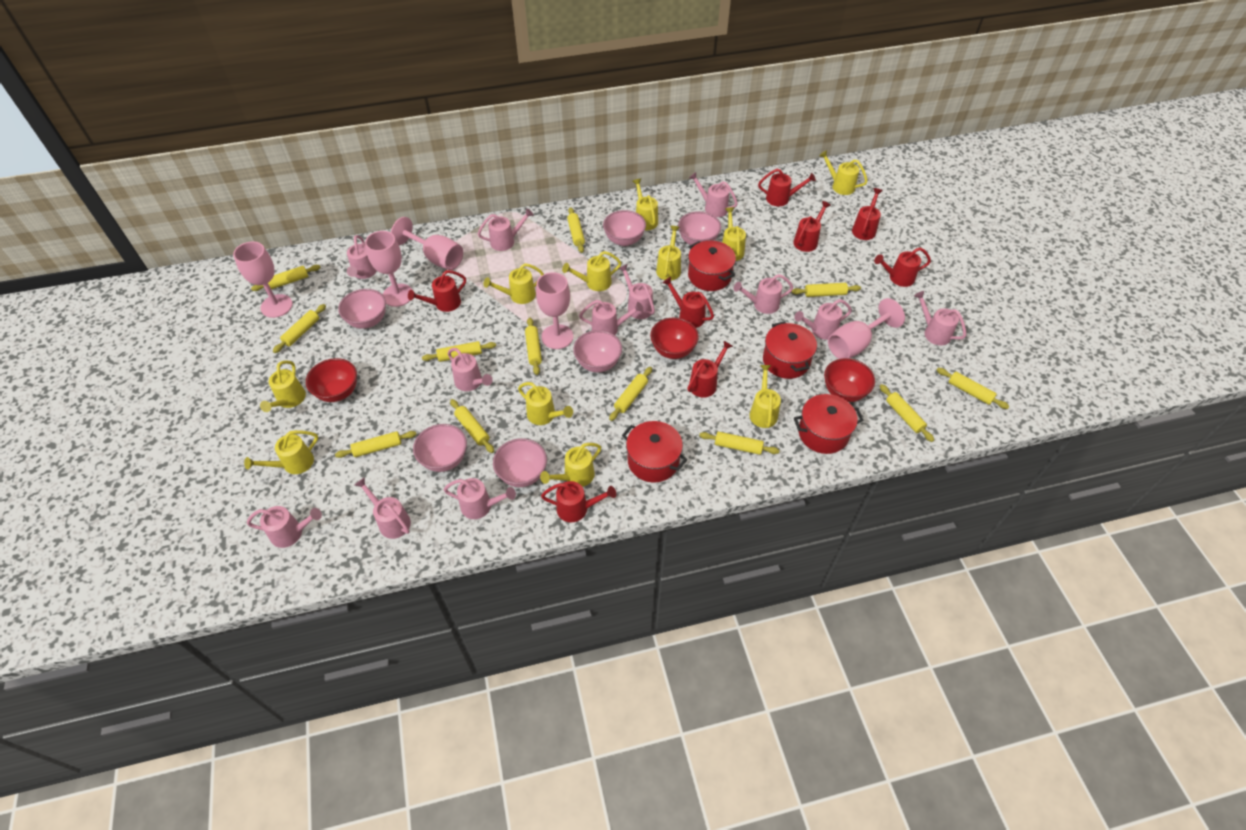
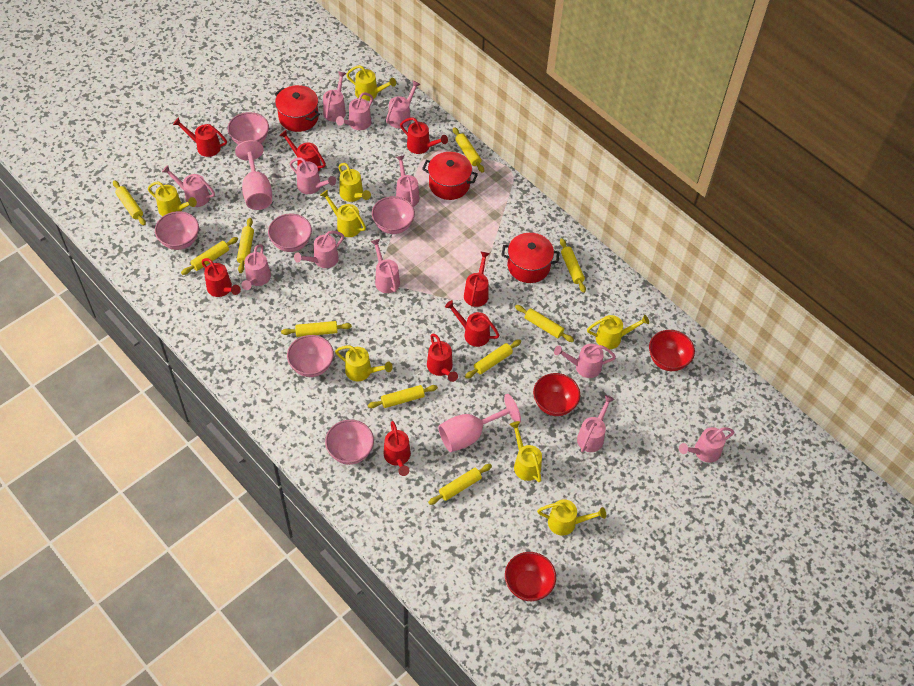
pink goblet: 5 -> 2
red pot: 4 -> 3
yellow rolling pin: 12 -> 10
yellow watering can: 11 -> 8

